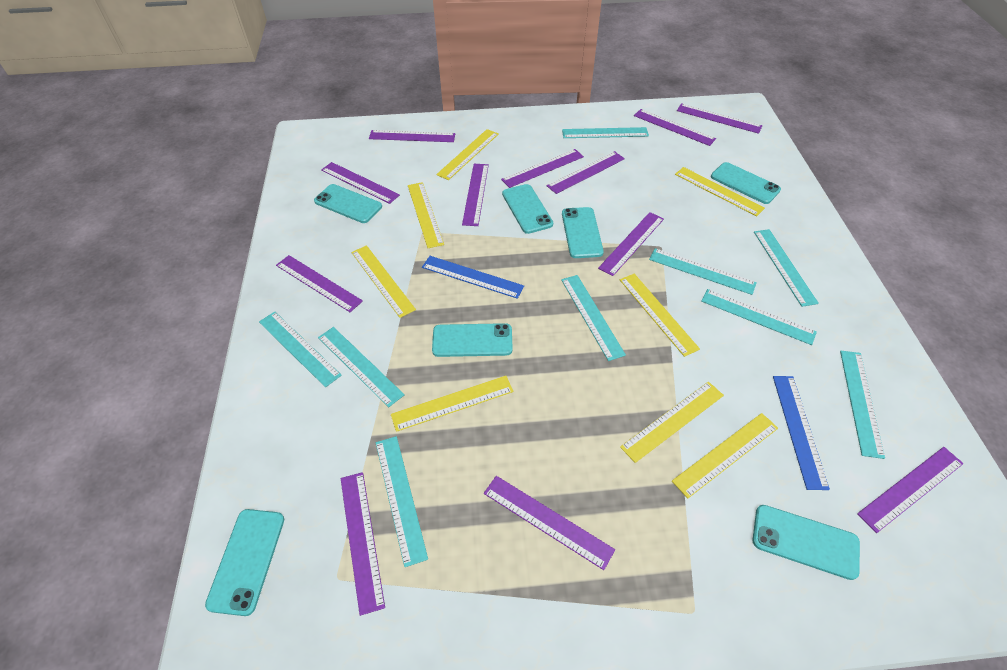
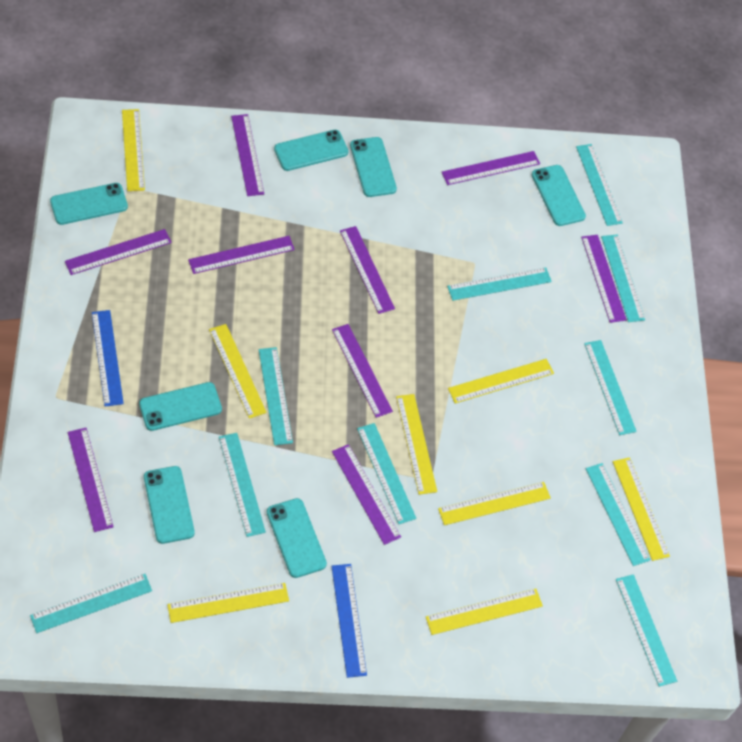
purple ruler: 12 -> 9
turquoise ruler: 9 -> 10

